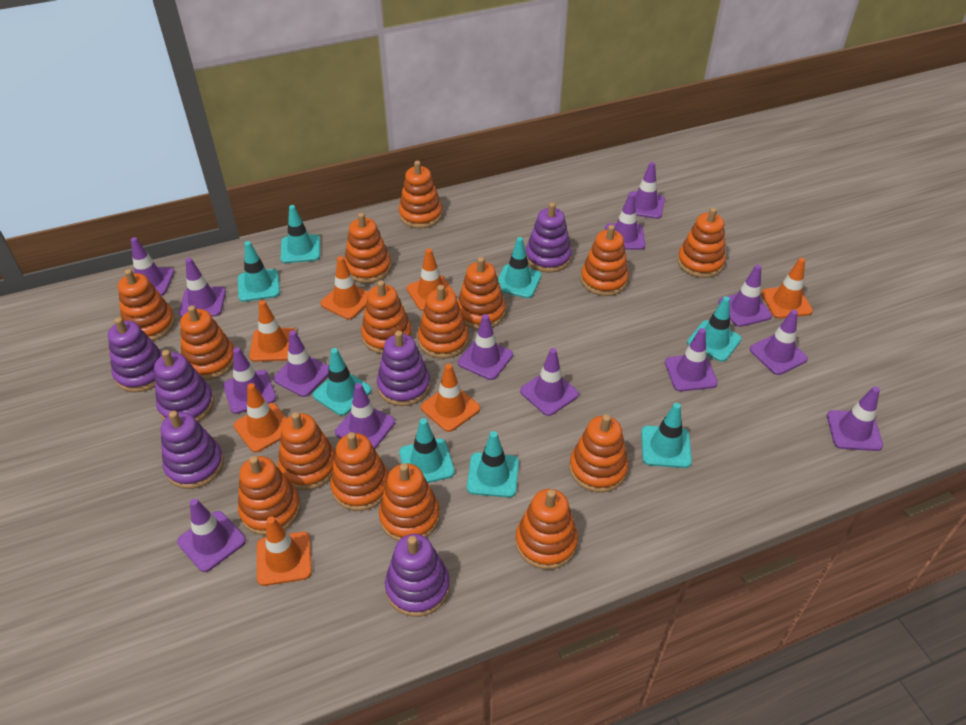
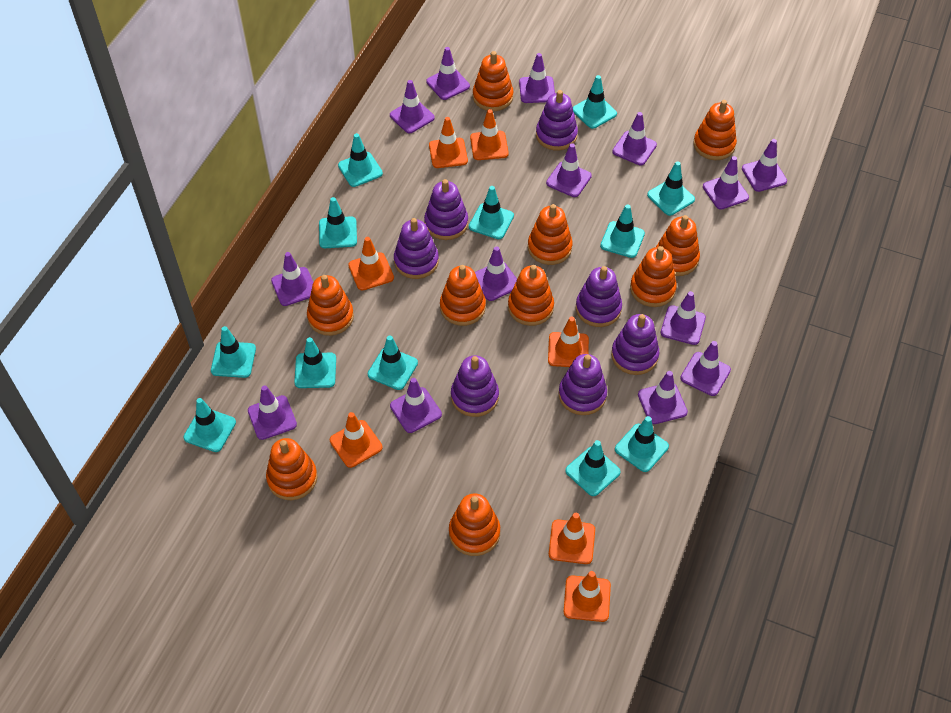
orange stacking toy: 15 -> 10
purple stacking toy: 6 -> 7
turquoise traffic cone: 8 -> 12

